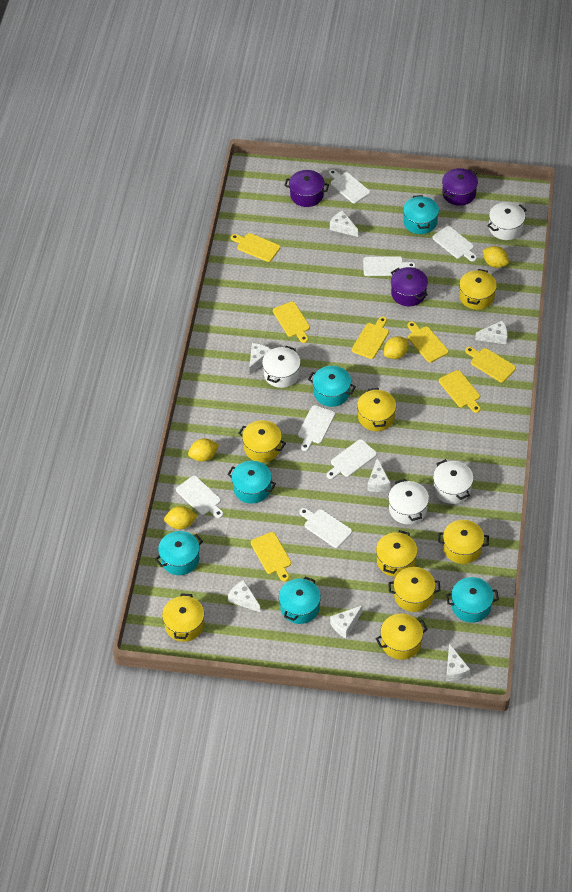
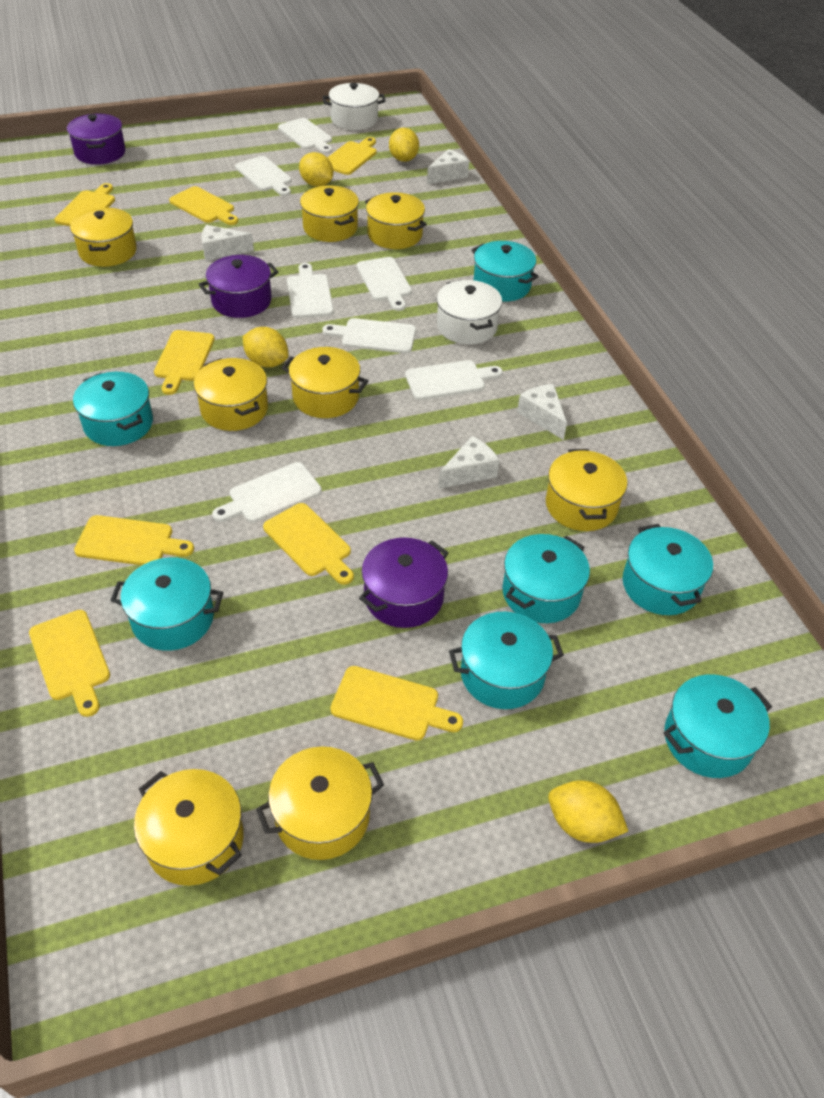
turquoise pot: 6 -> 7
white cheese: 7 -> 4
white pot: 4 -> 2
yellow cutting board: 7 -> 8

